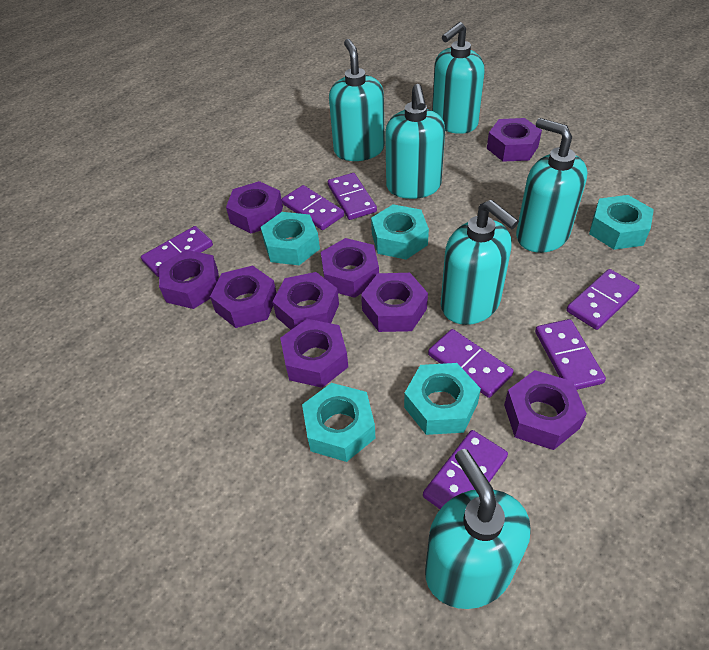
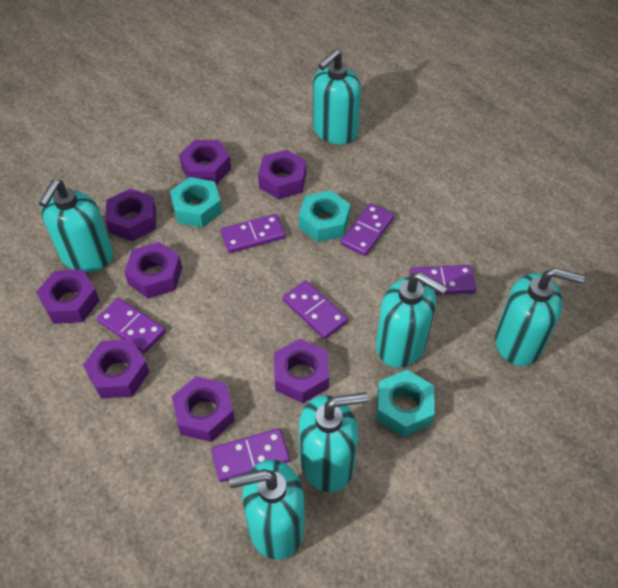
purple domino: 7 -> 6
purple nut: 9 -> 8
turquoise nut: 5 -> 3

